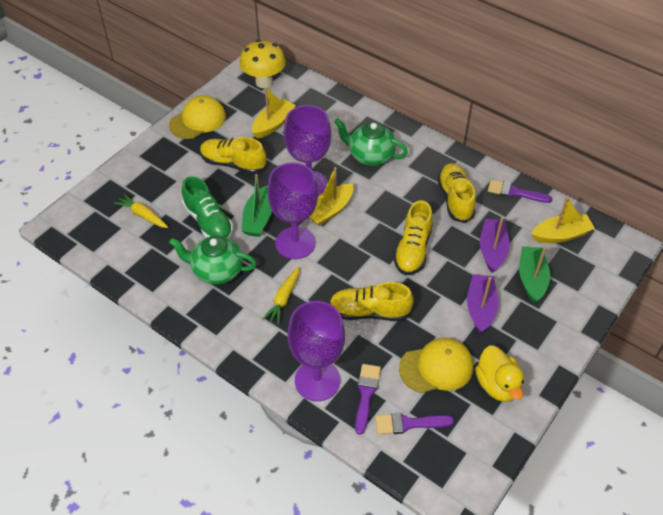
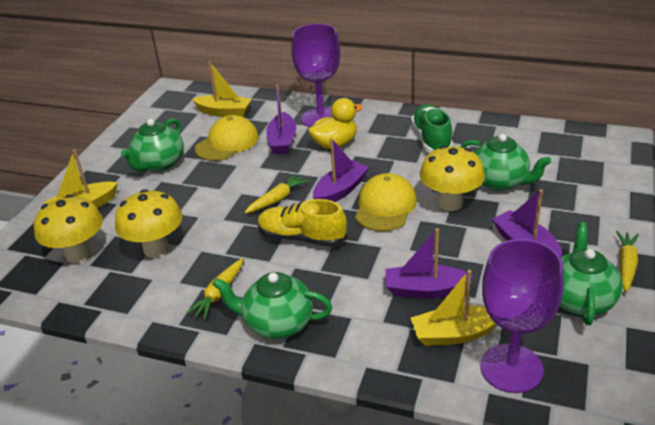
green boat: 2 -> 0
green teapot: 2 -> 4
purple boat: 2 -> 4
purple brush: 3 -> 0
purple goblet: 3 -> 2
yellow carrot: 2 -> 3
yellow mushroom: 1 -> 3
yellow shoe: 4 -> 1

